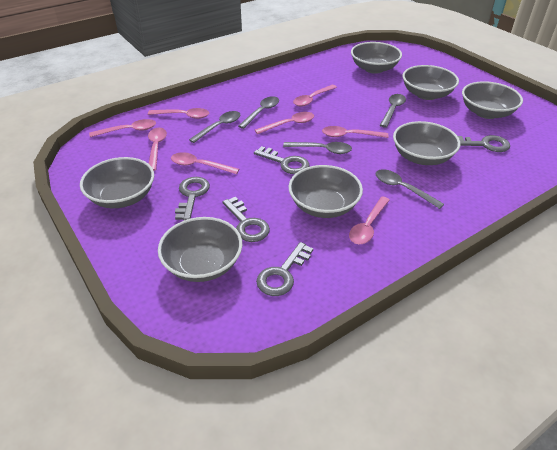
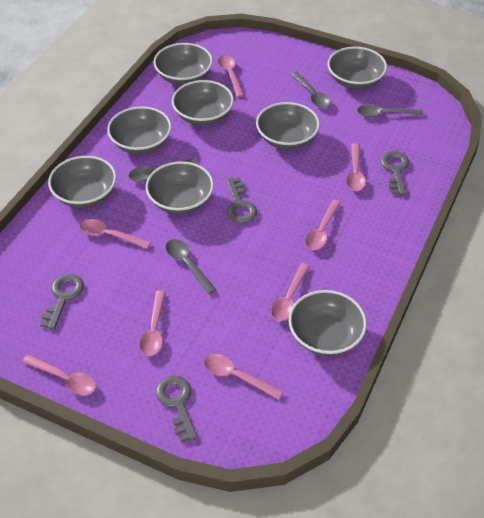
grey bowl: 7 -> 8
grey key: 5 -> 4
grey spoon: 5 -> 4

